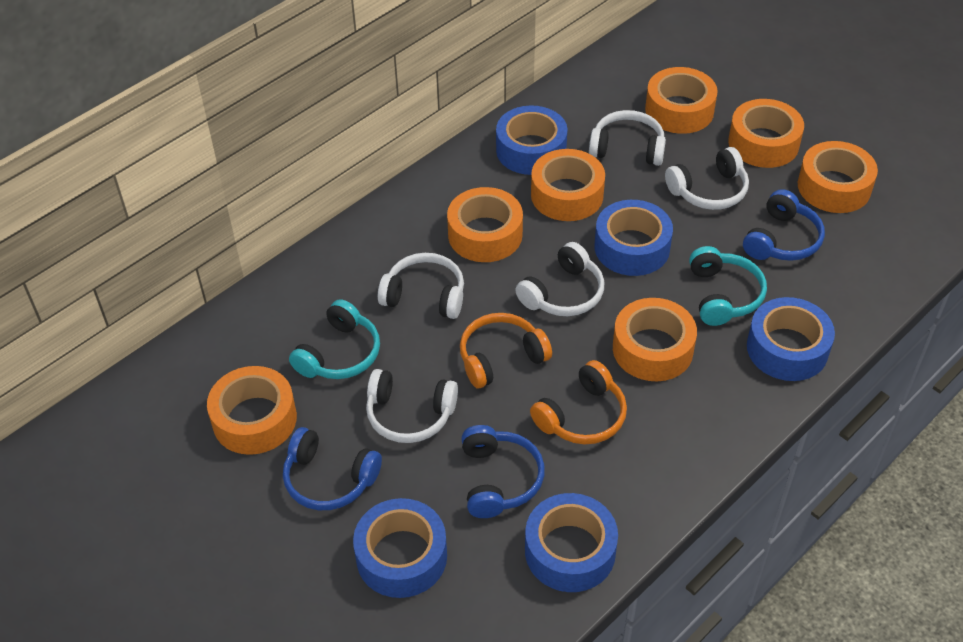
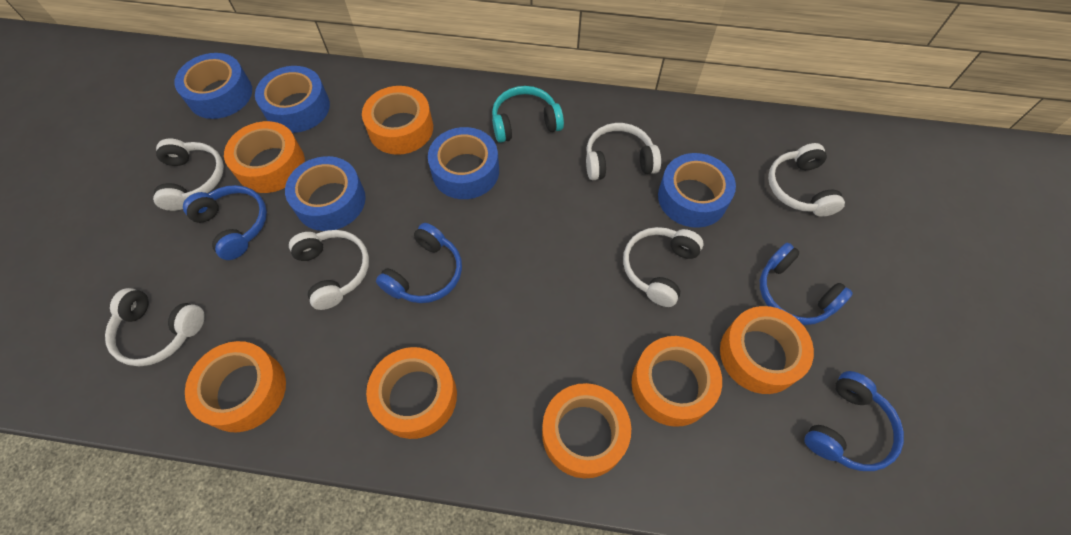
blue headphones: 3 -> 4
orange headphones: 2 -> 0
turquoise headphones: 2 -> 1
white headphones: 5 -> 6

